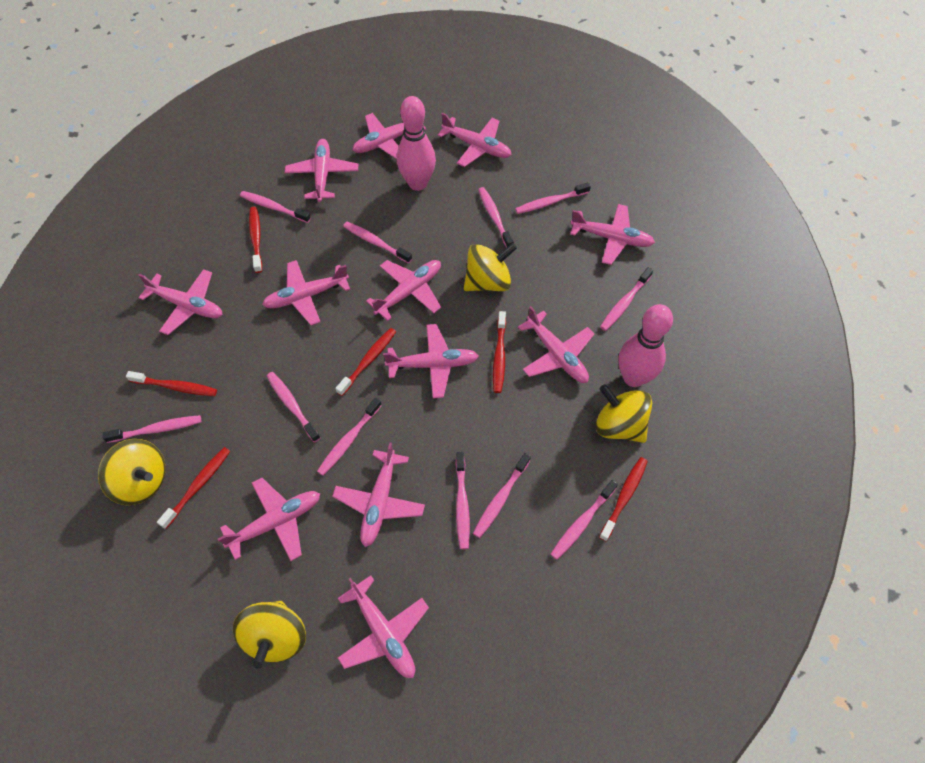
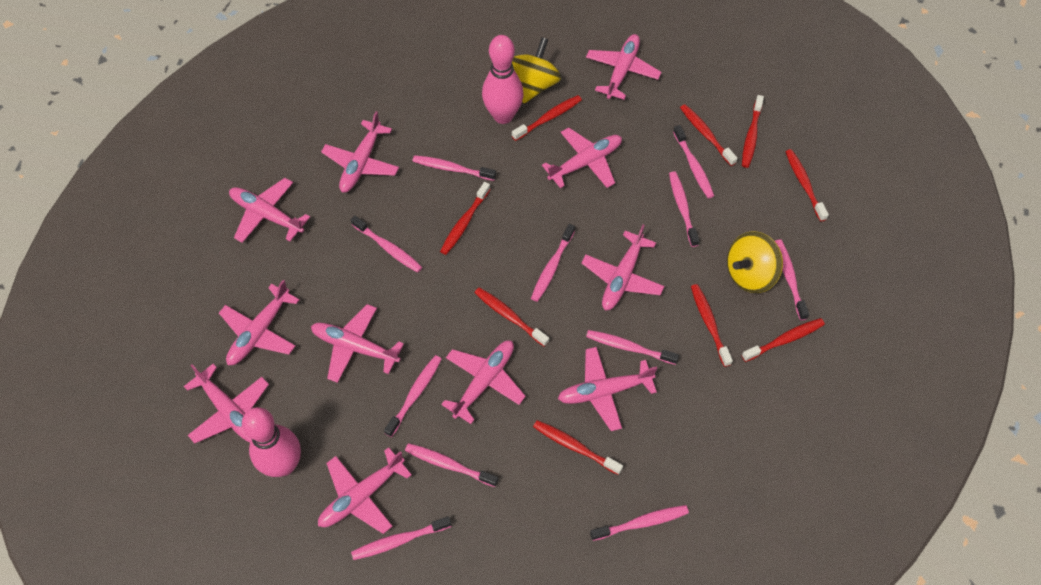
pink plane: 12 -> 11
red toothbrush: 6 -> 9
yellow spinning top: 4 -> 2

